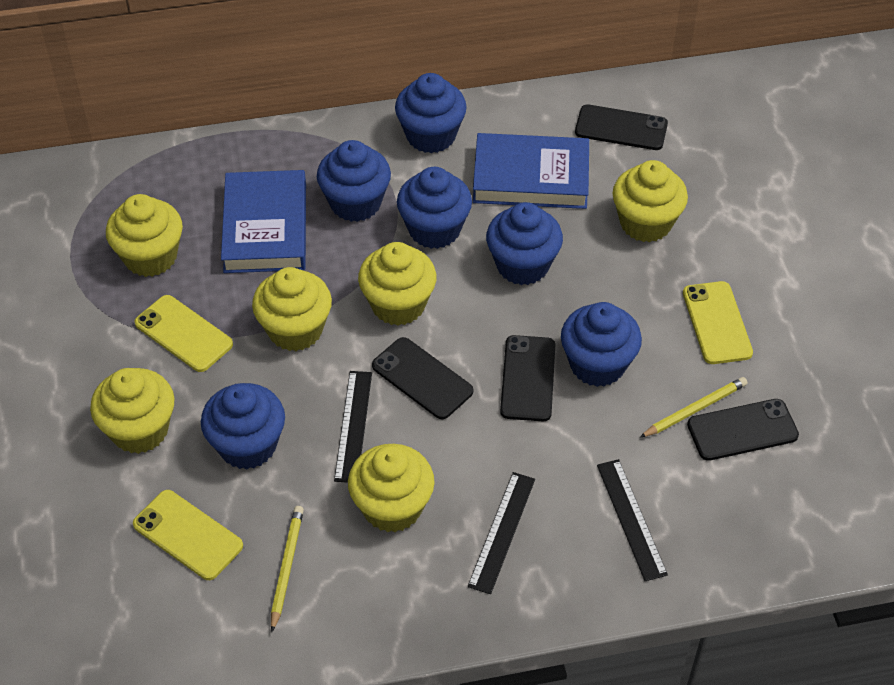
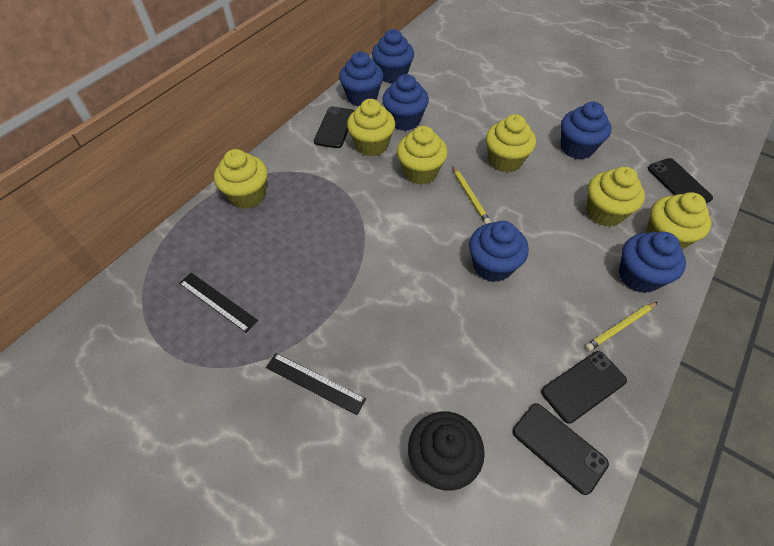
black cupcake: 0 -> 1
black ruler: 3 -> 2
blue book: 2 -> 0
yellow phone: 3 -> 0

